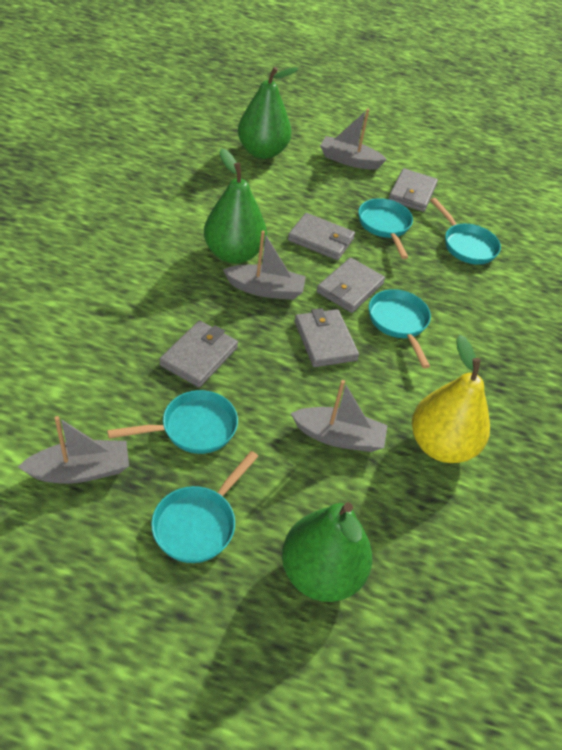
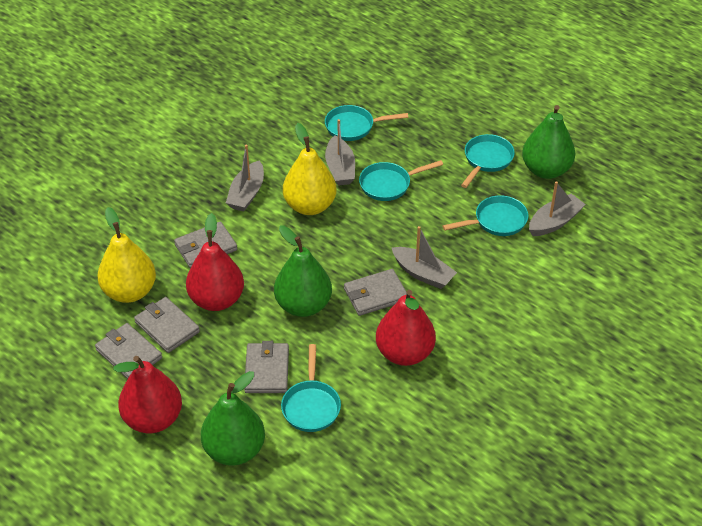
red pear: 0 -> 3
yellow pear: 1 -> 2

